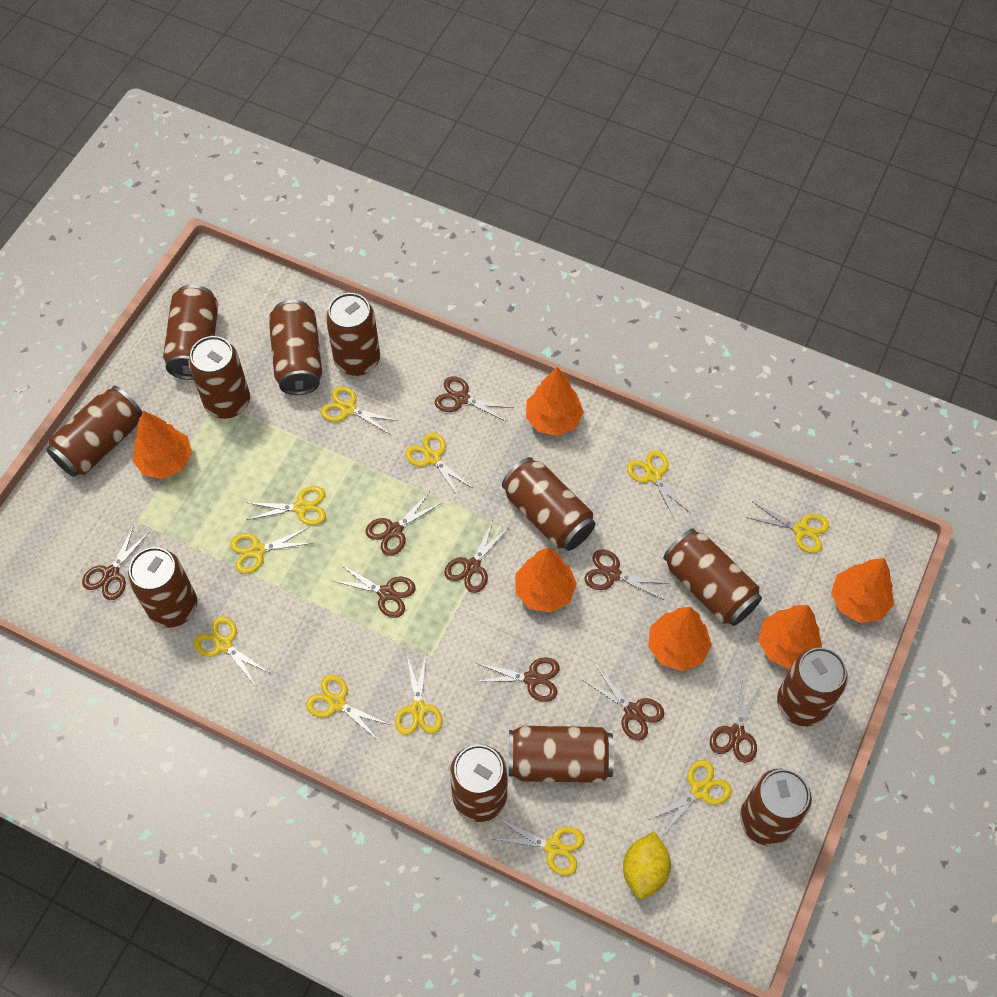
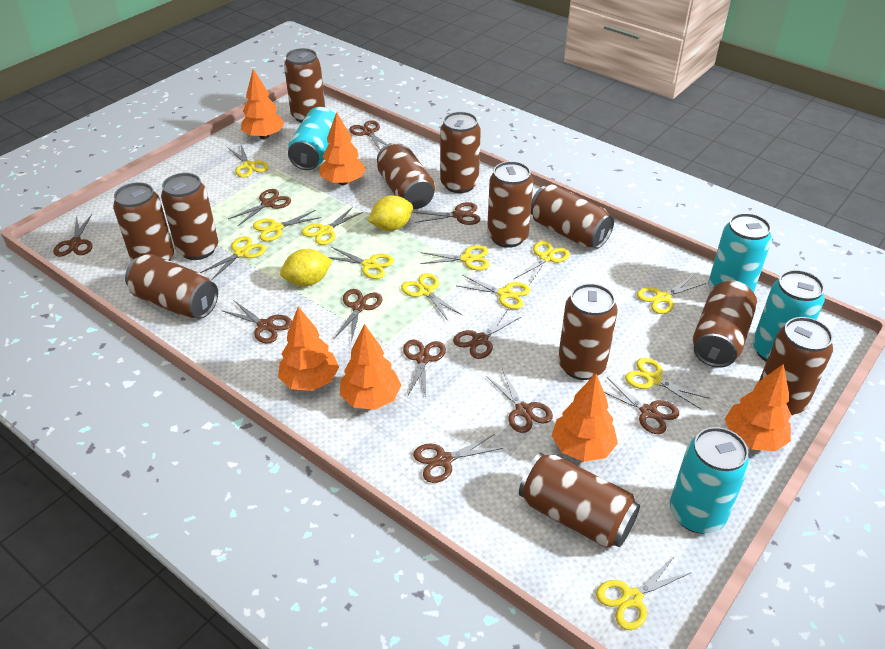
brown scissors: 9 -> 11
turquoise can: 0 -> 4
yellow lemon: 1 -> 2
yellow scissors: 11 -> 12

